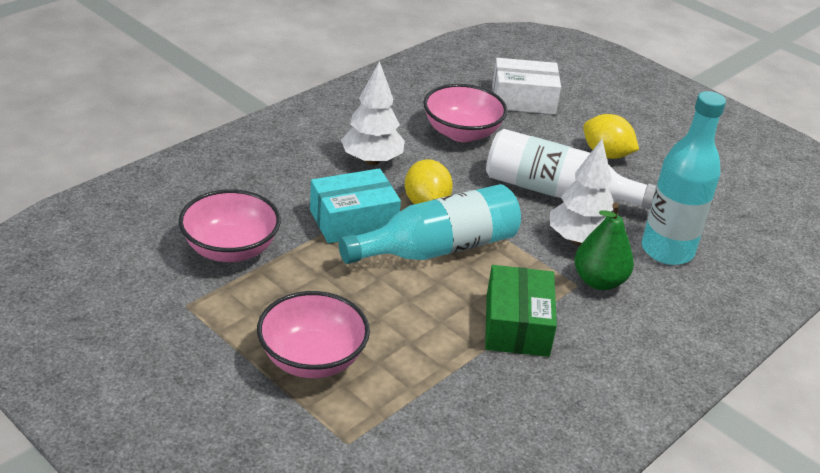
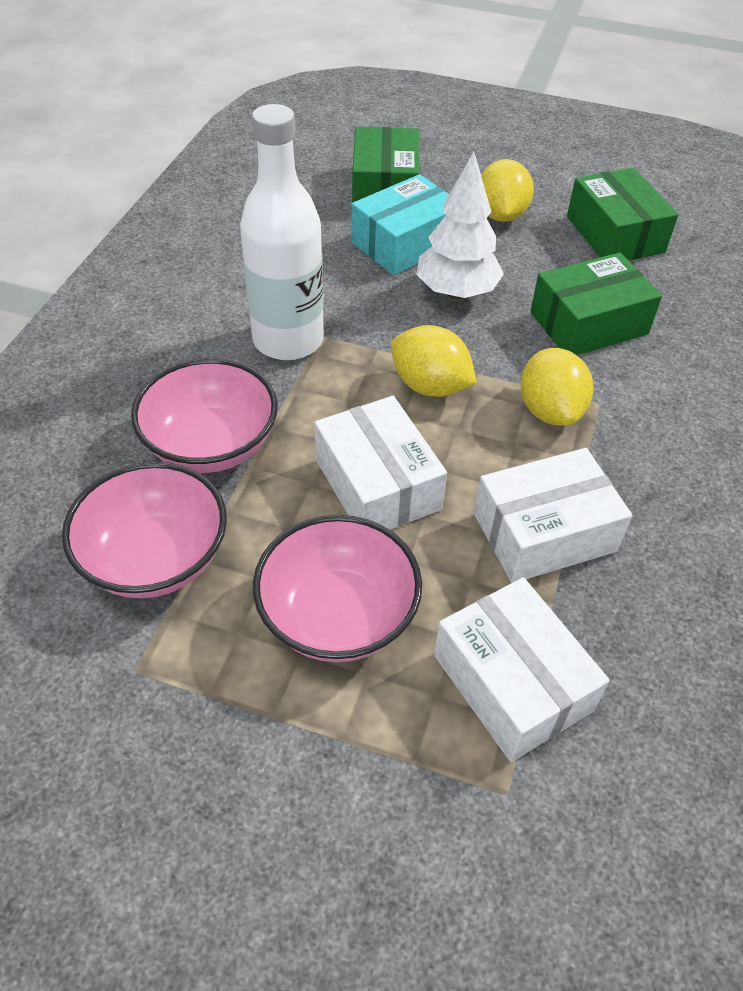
green box: 1 -> 3
green pear: 1 -> 0
turquoise bottle: 2 -> 0
white box: 1 -> 3
white tree: 2 -> 1
yellow lemon: 2 -> 3

